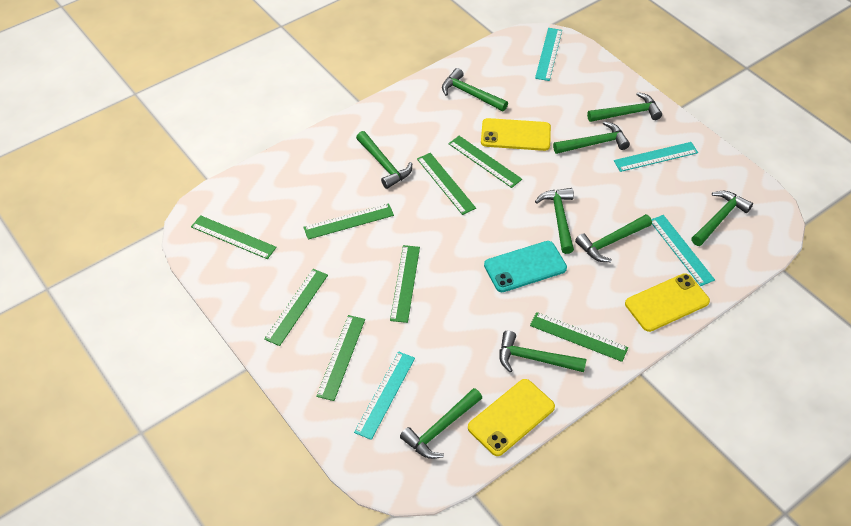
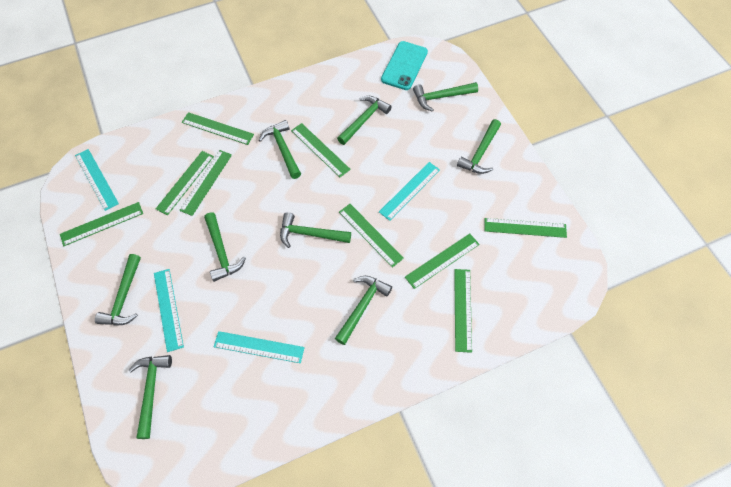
green ruler: 8 -> 9
yellow phone: 3 -> 0

